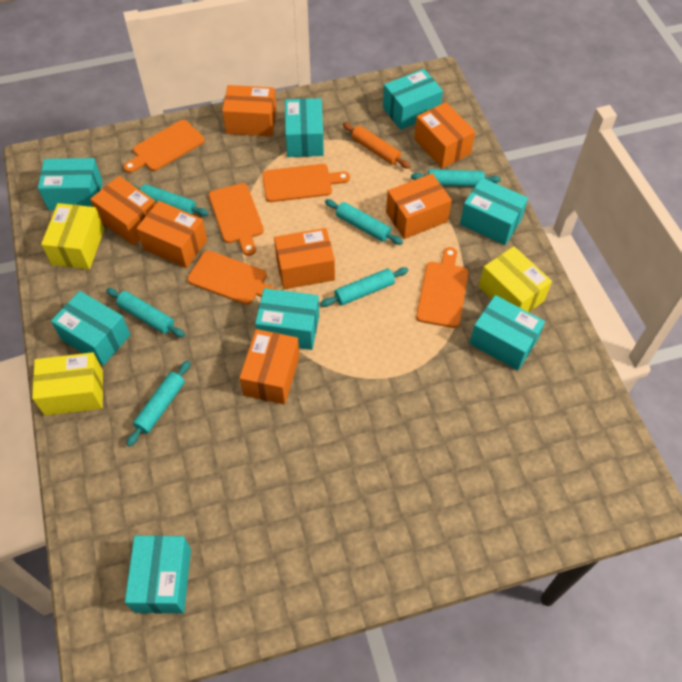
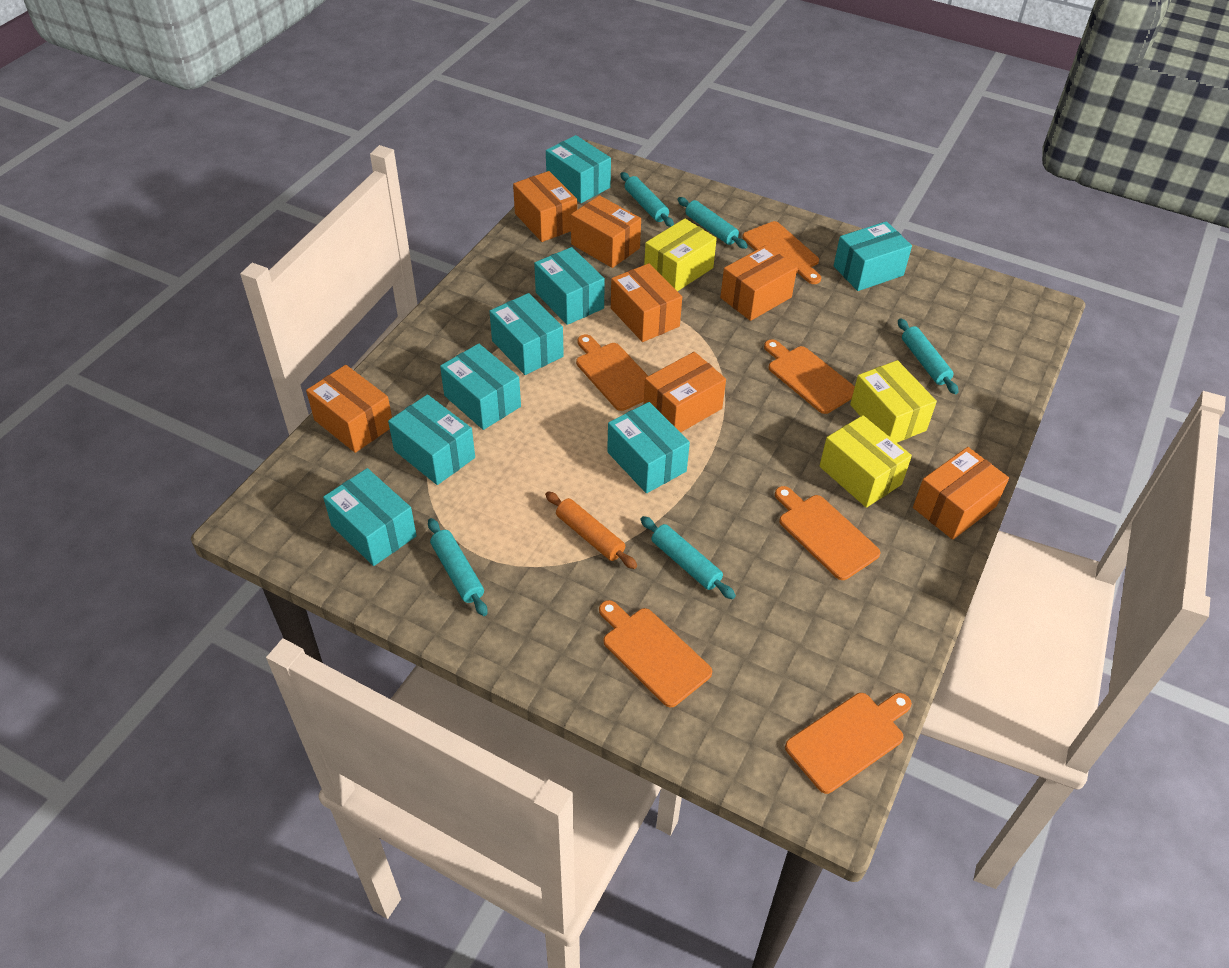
orange cutting board: 5 -> 6
turquoise rolling pin: 6 -> 5

